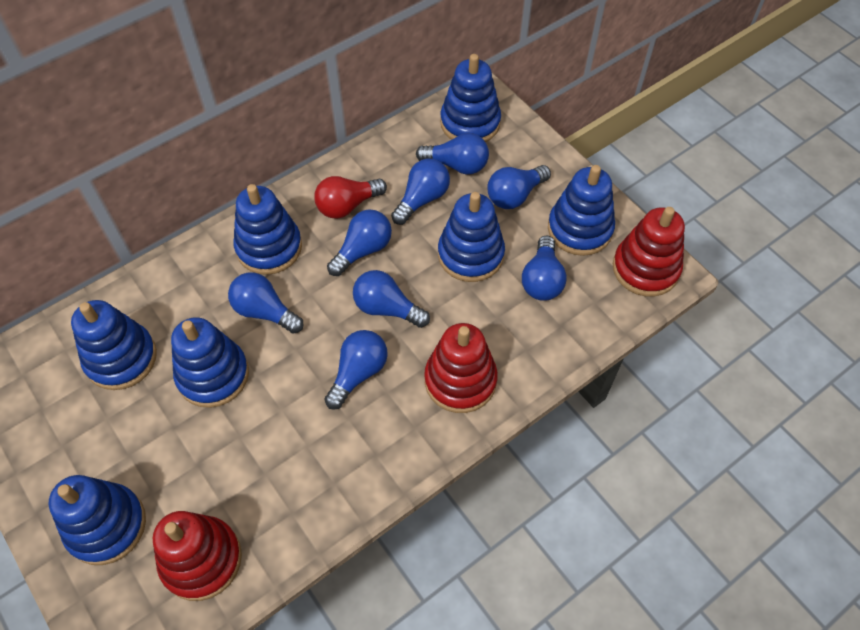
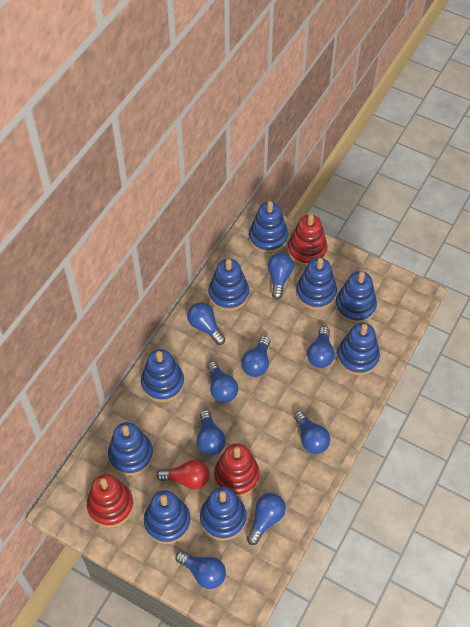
blue light bulb: 8 -> 9
blue stacking toy: 7 -> 9

